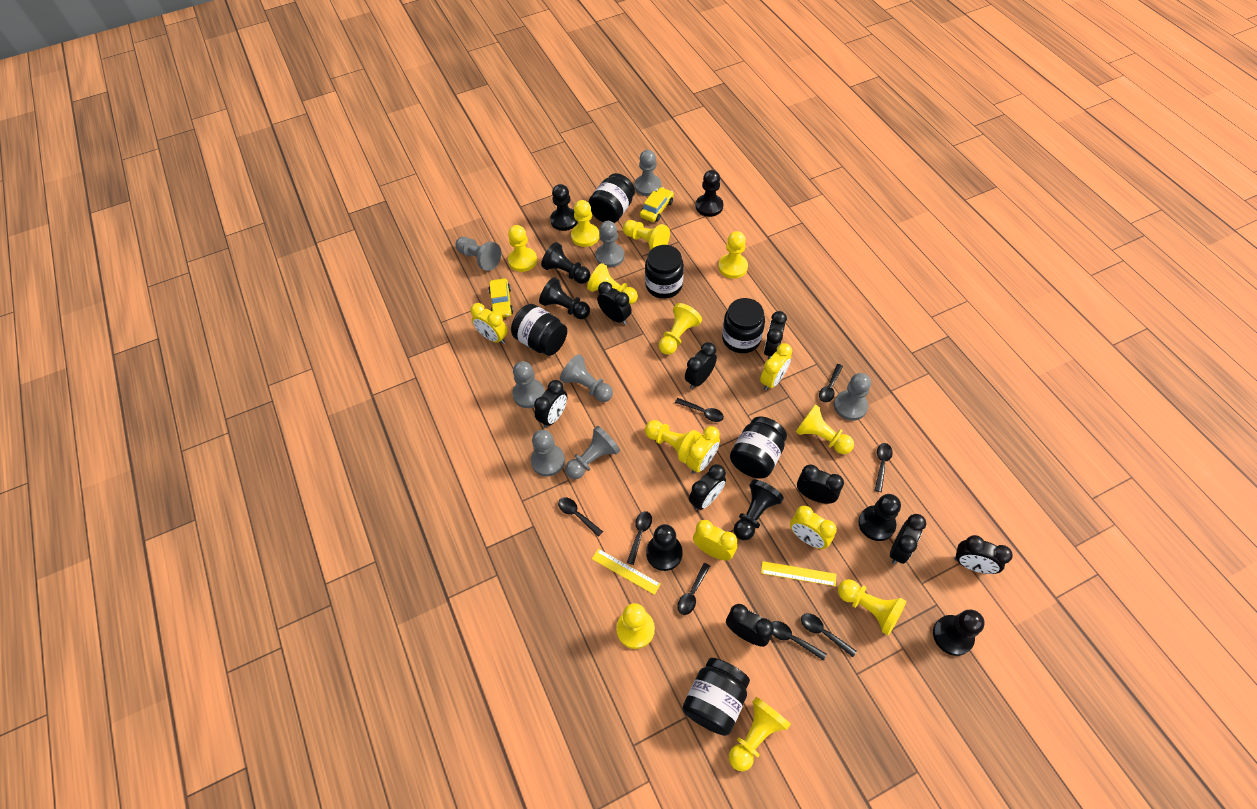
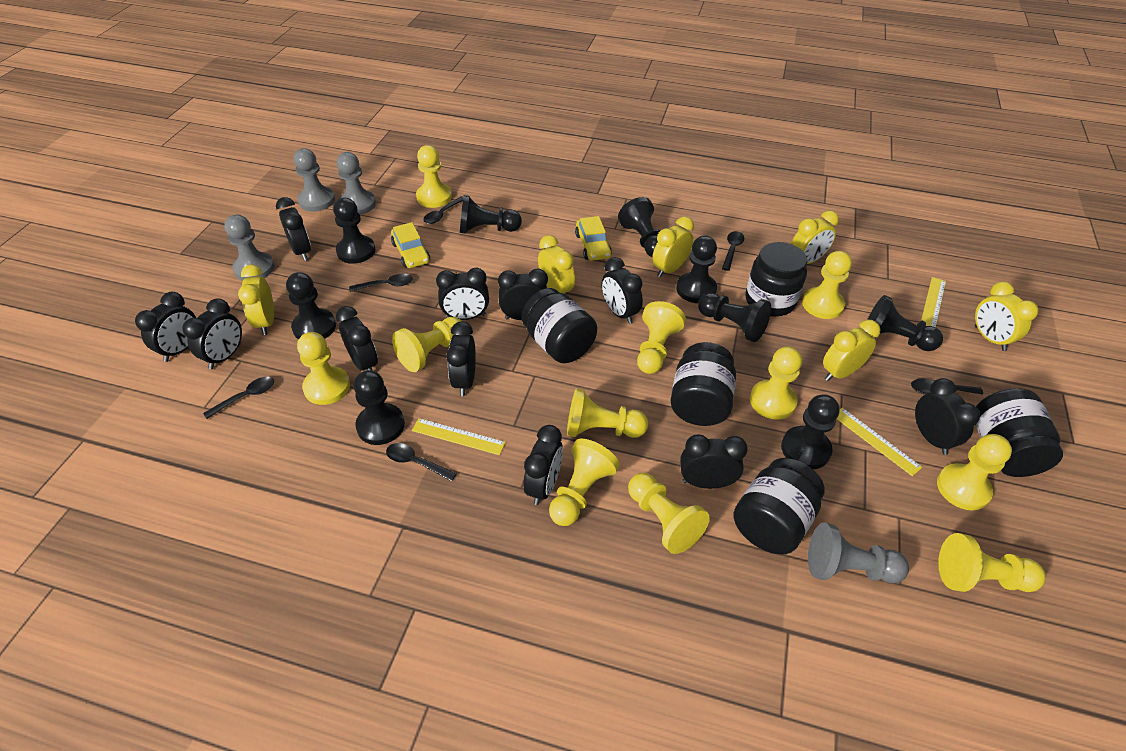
black clock: 9 -> 11
black jar: 6 -> 5
black pawn: 8 -> 9
black spoon: 8 -> 6
grey pawn: 8 -> 4
yellow clock: 5 -> 6
yellow ruler: 2 -> 3

